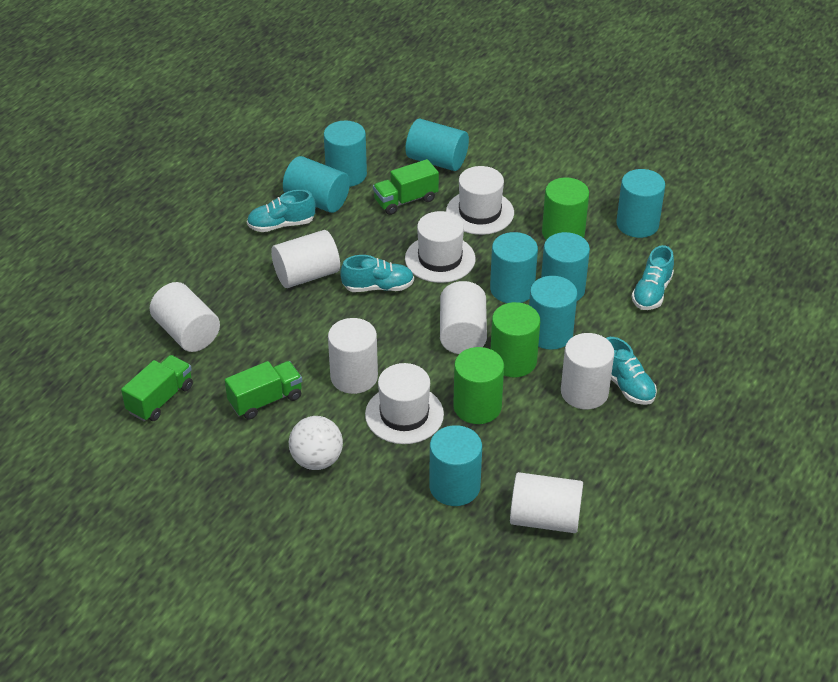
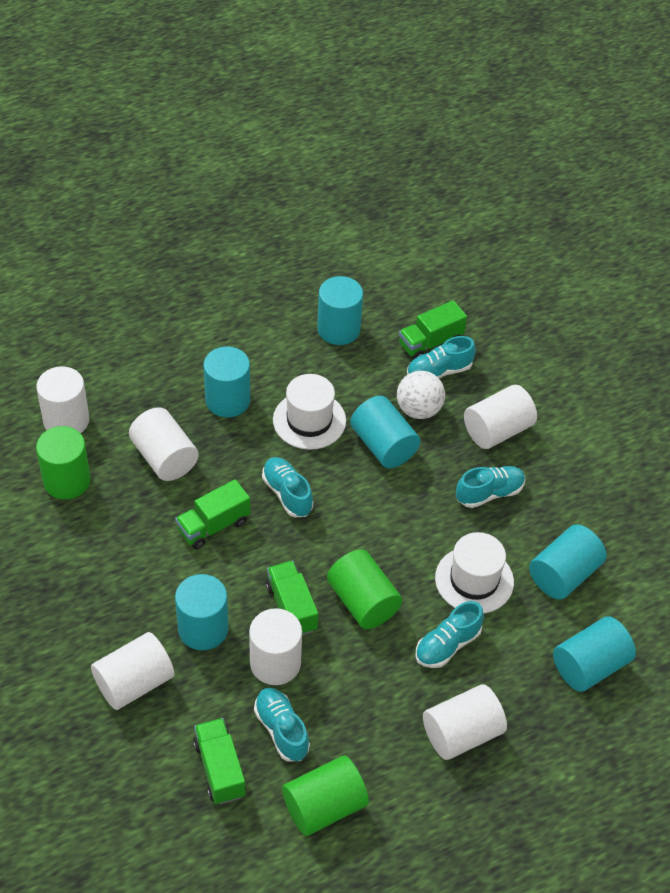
green truck: 3 -> 4
turquoise cylinder: 8 -> 6
turquoise shoe: 4 -> 5
white hat: 3 -> 2

